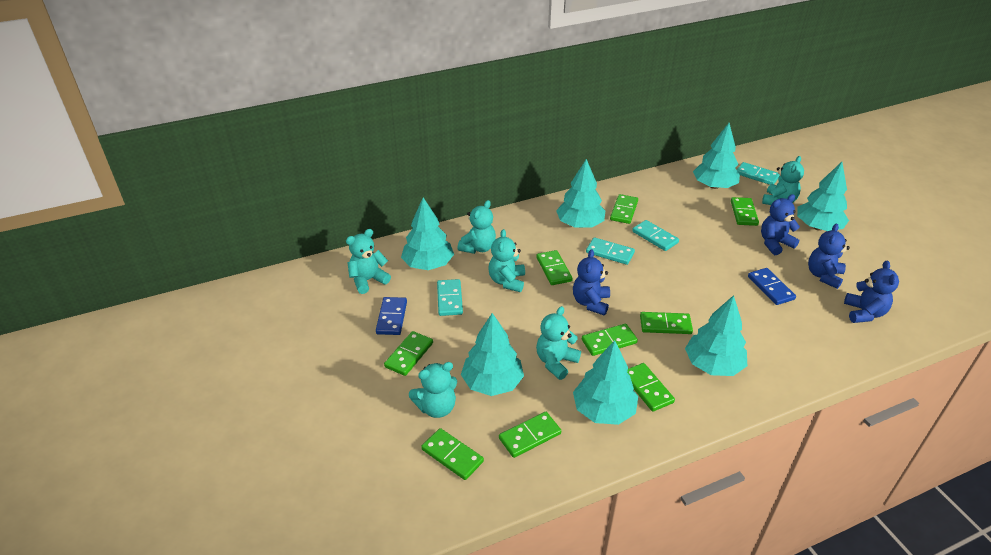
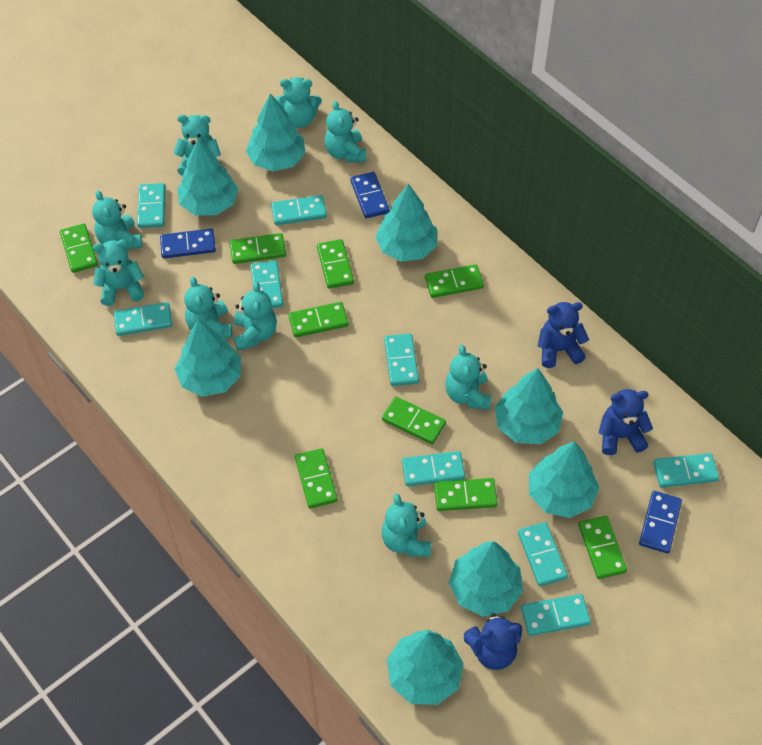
blue domino: 2 -> 3
blue teddy bear: 4 -> 3
turquoise domino: 4 -> 9
turquoise teddy bear: 6 -> 9
turquoise tree: 7 -> 8

